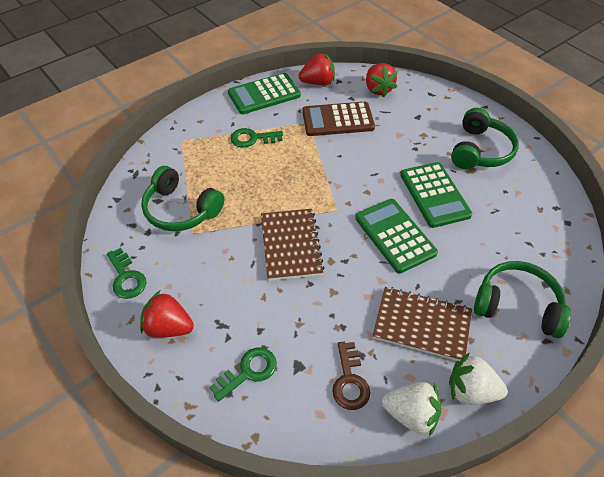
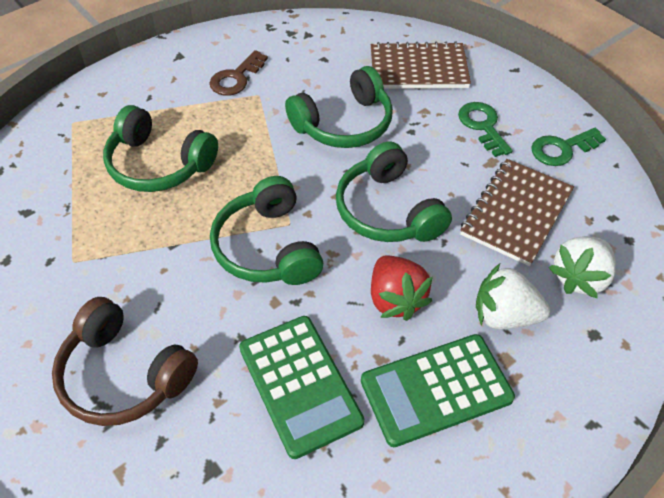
brown calculator: 1 -> 0
brown headphones: 0 -> 1
green calculator: 3 -> 2
green headphones: 3 -> 4
green key: 3 -> 2
red strawberry: 3 -> 1

